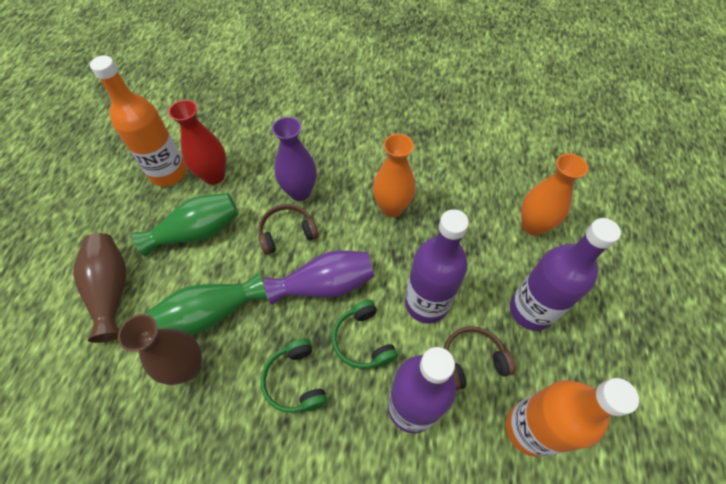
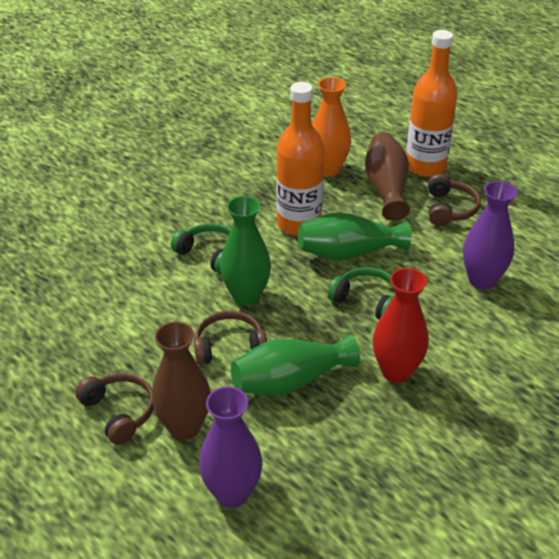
brown headphones: 2 -> 3
green vase: 2 -> 3
orange vase: 2 -> 1
purple bottle: 3 -> 0

